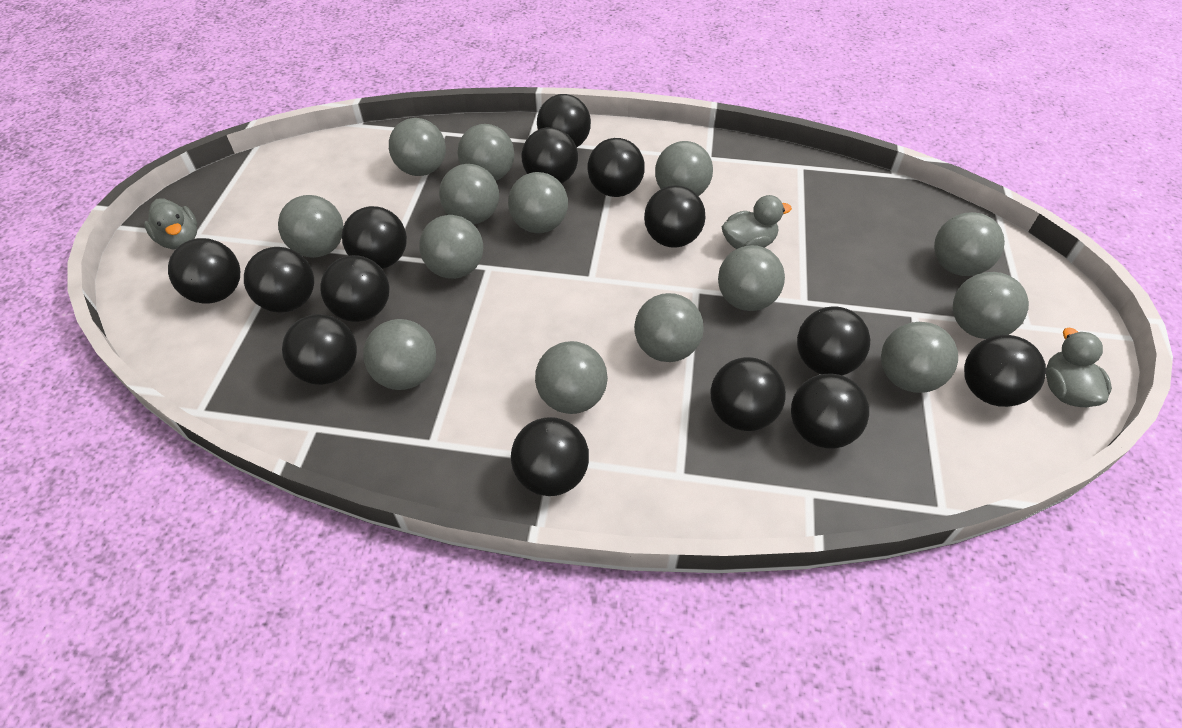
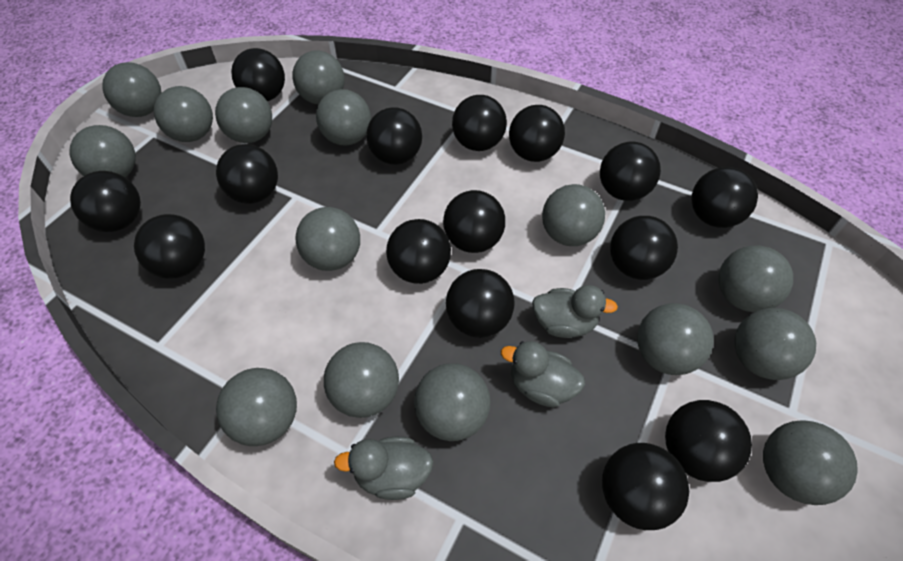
black ball: 14 -> 15
grey ball: 14 -> 15

